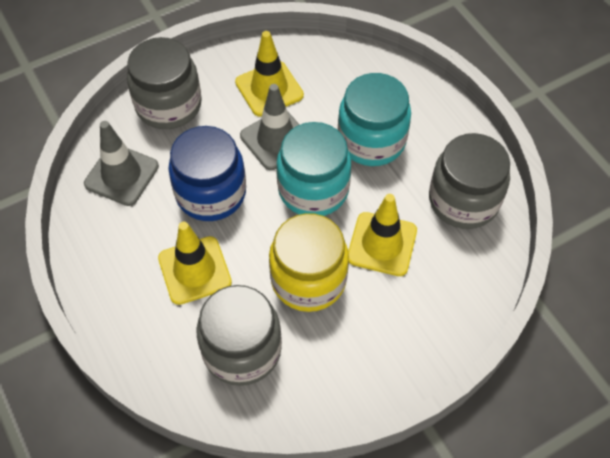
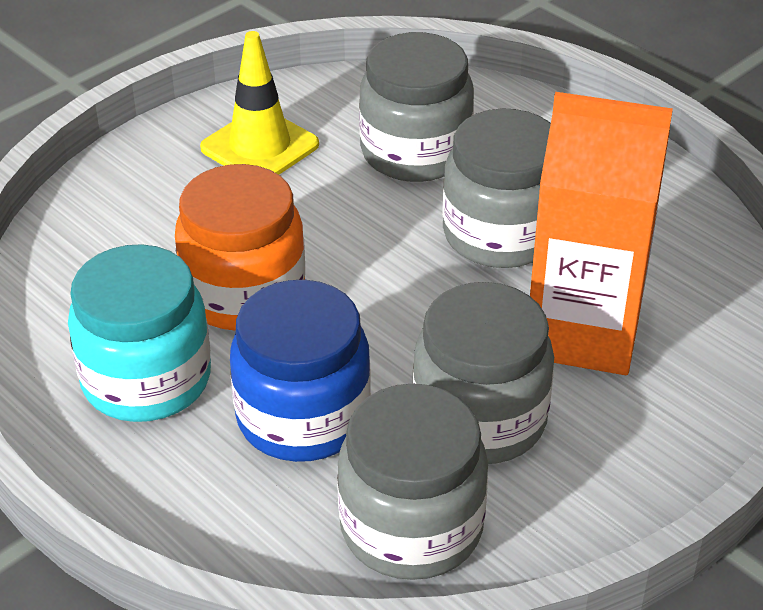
grey jar: 3 -> 4
grey traffic cone: 2 -> 0
orange carton: 0 -> 1
orange jar: 0 -> 1
turquoise jar: 2 -> 1
yellow jar: 1 -> 0
yellow traffic cone: 3 -> 1

